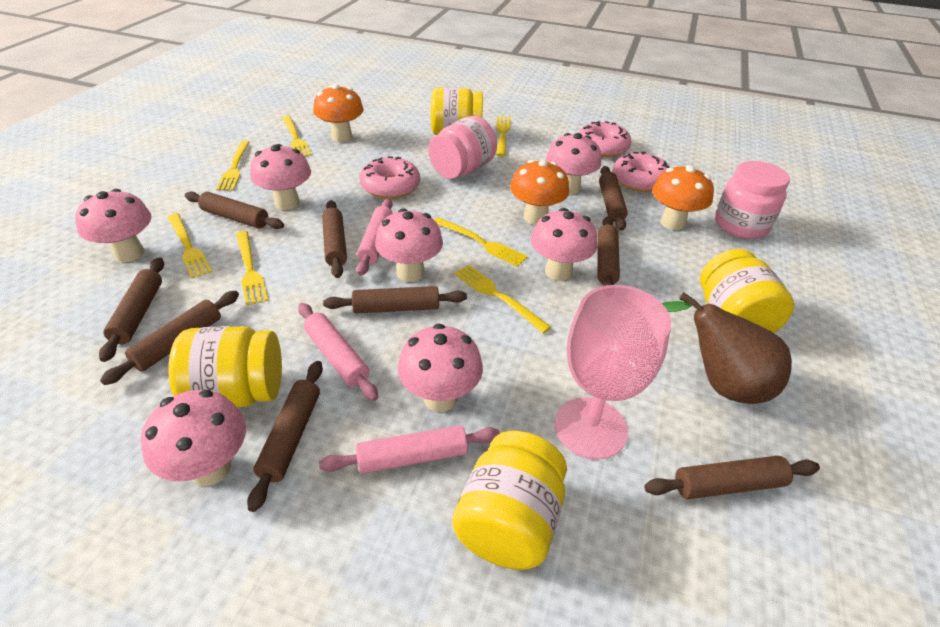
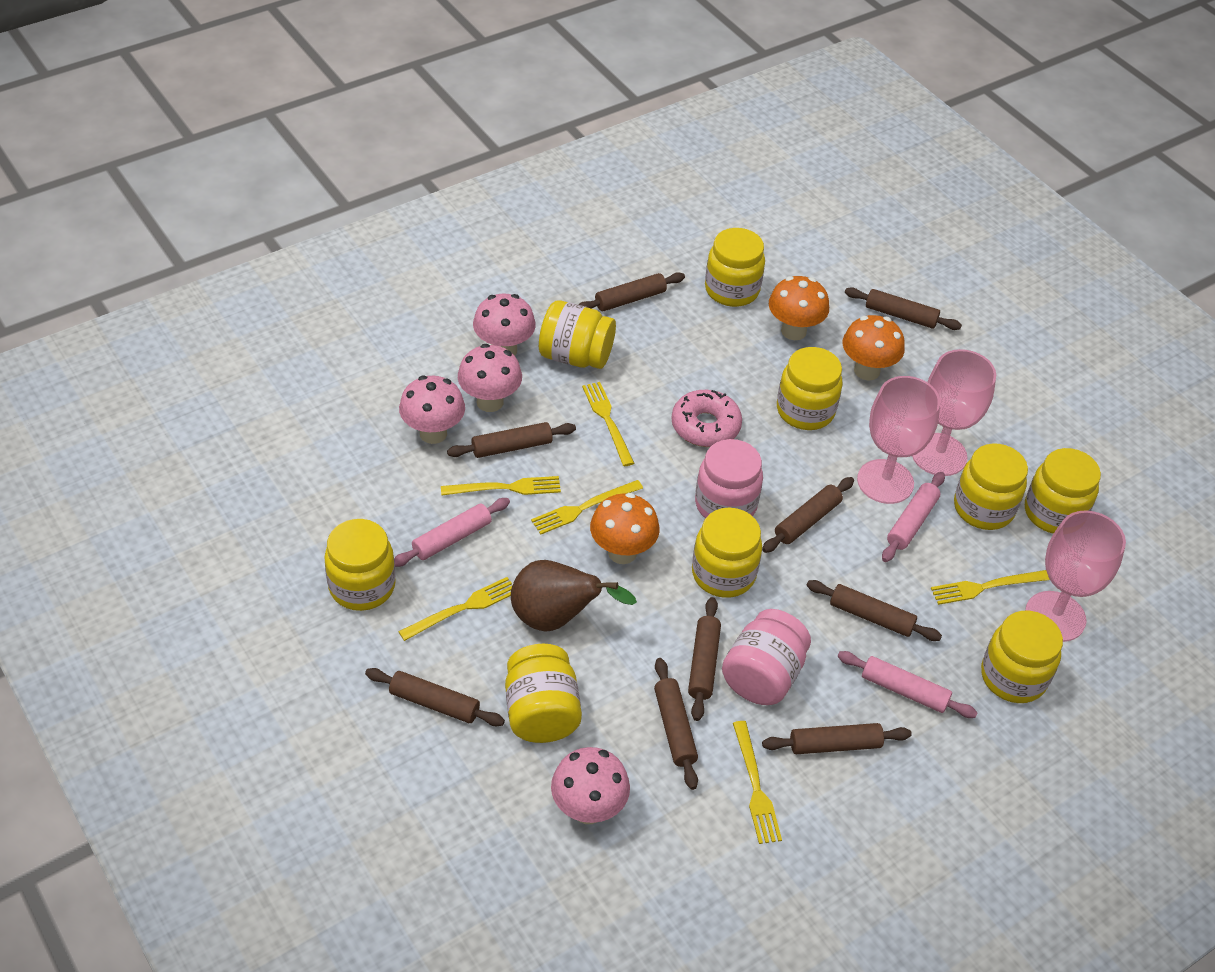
pink donut: 3 -> 1
pink goblet: 1 -> 3
pink mushroom: 7 -> 4
yellow fork: 7 -> 6
yellow jar: 4 -> 9

